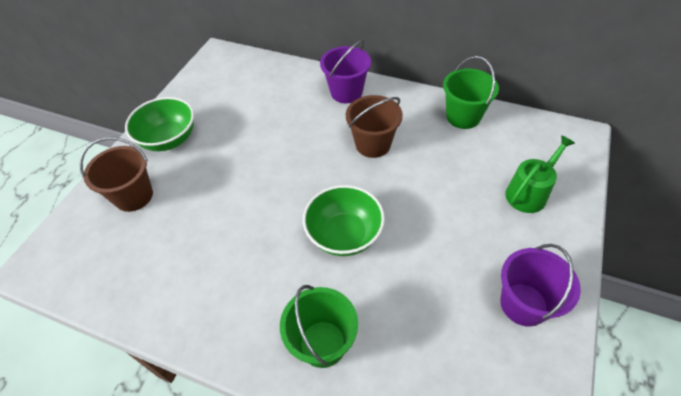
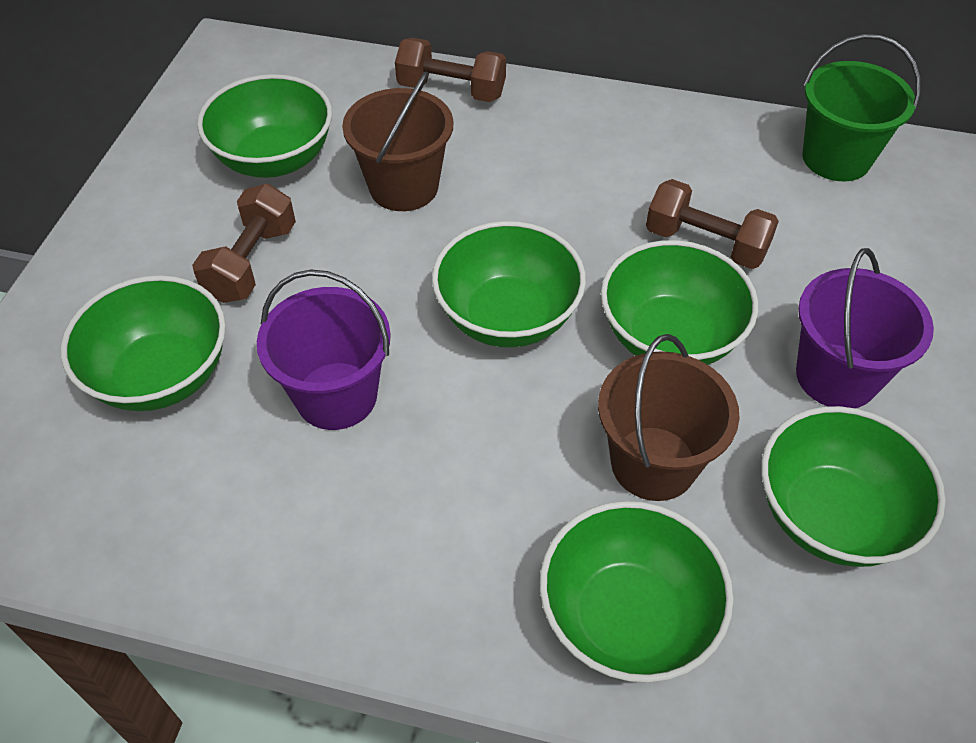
brown dumbbell: 0 -> 3
green bowl: 2 -> 6
green bucket: 2 -> 1
green watering can: 1 -> 0

